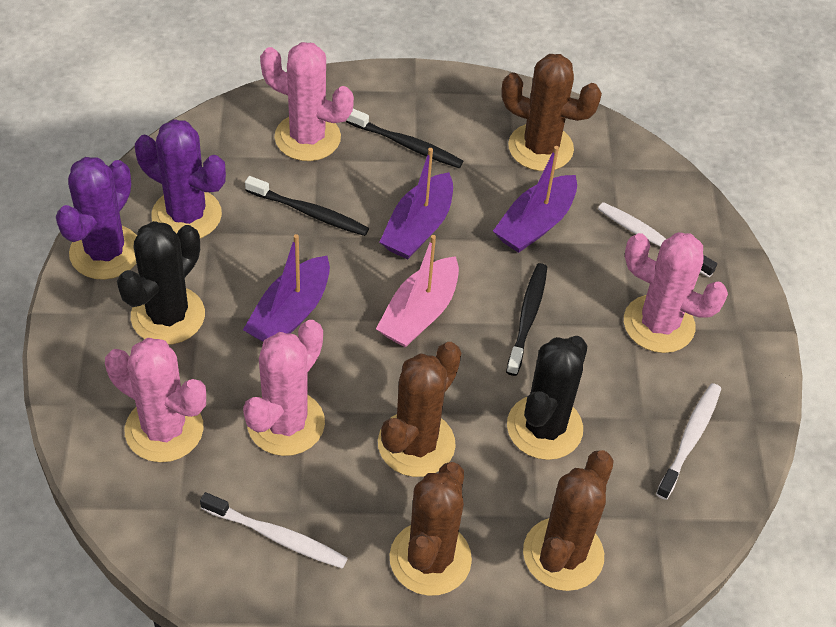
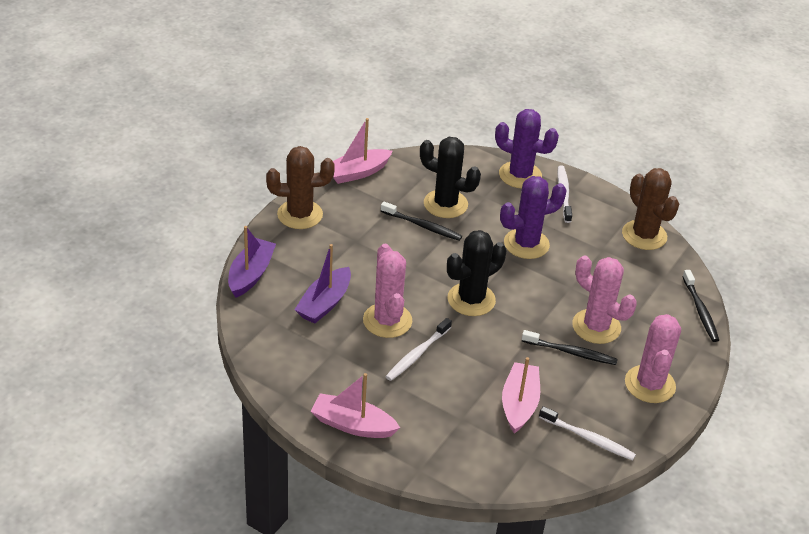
brown cactus: 4 -> 2
pink boat: 1 -> 3
pink cactus: 4 -> 3
purple boat: 3 -> 2

